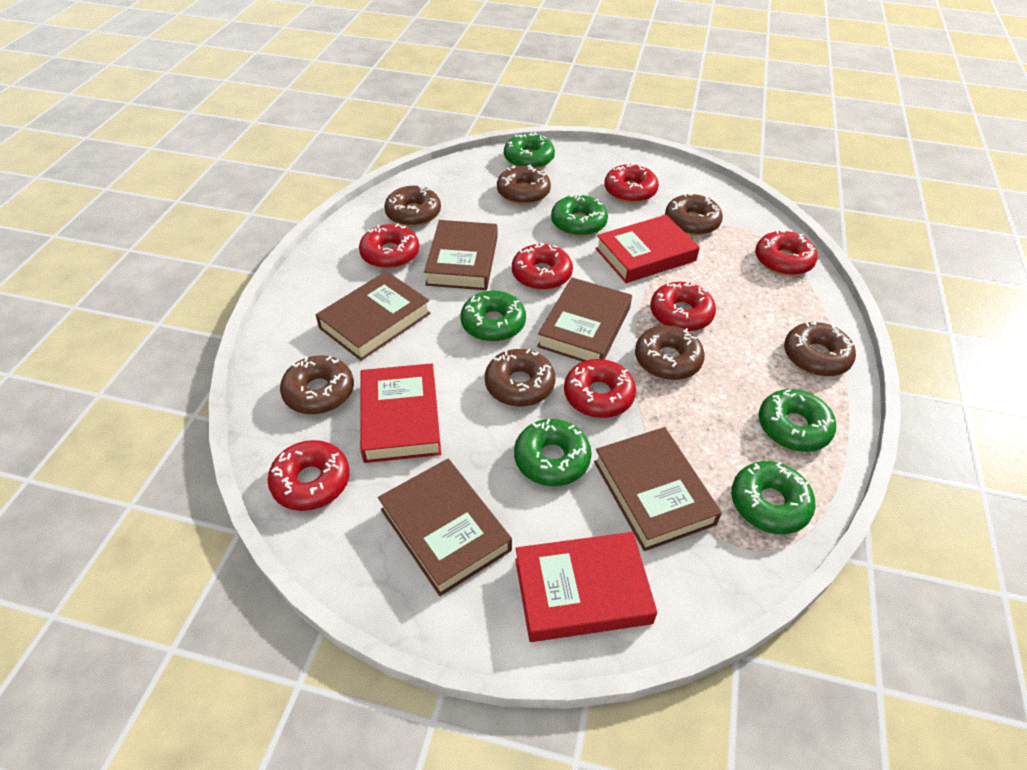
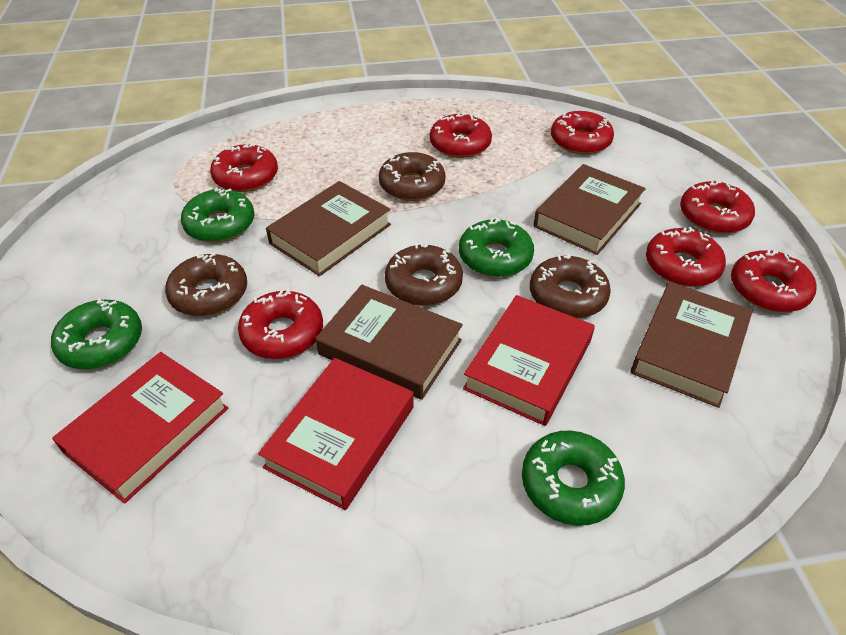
brown book: 5 -> 4
brown donut: 7 -> 4
green donut: 6 -> 4

